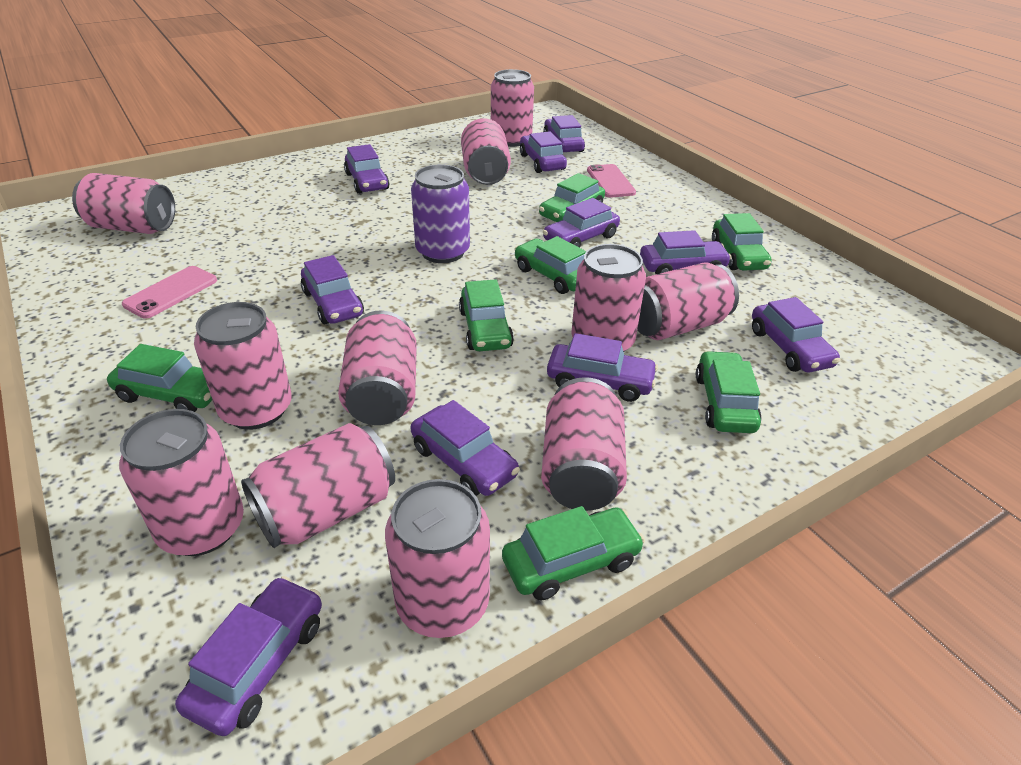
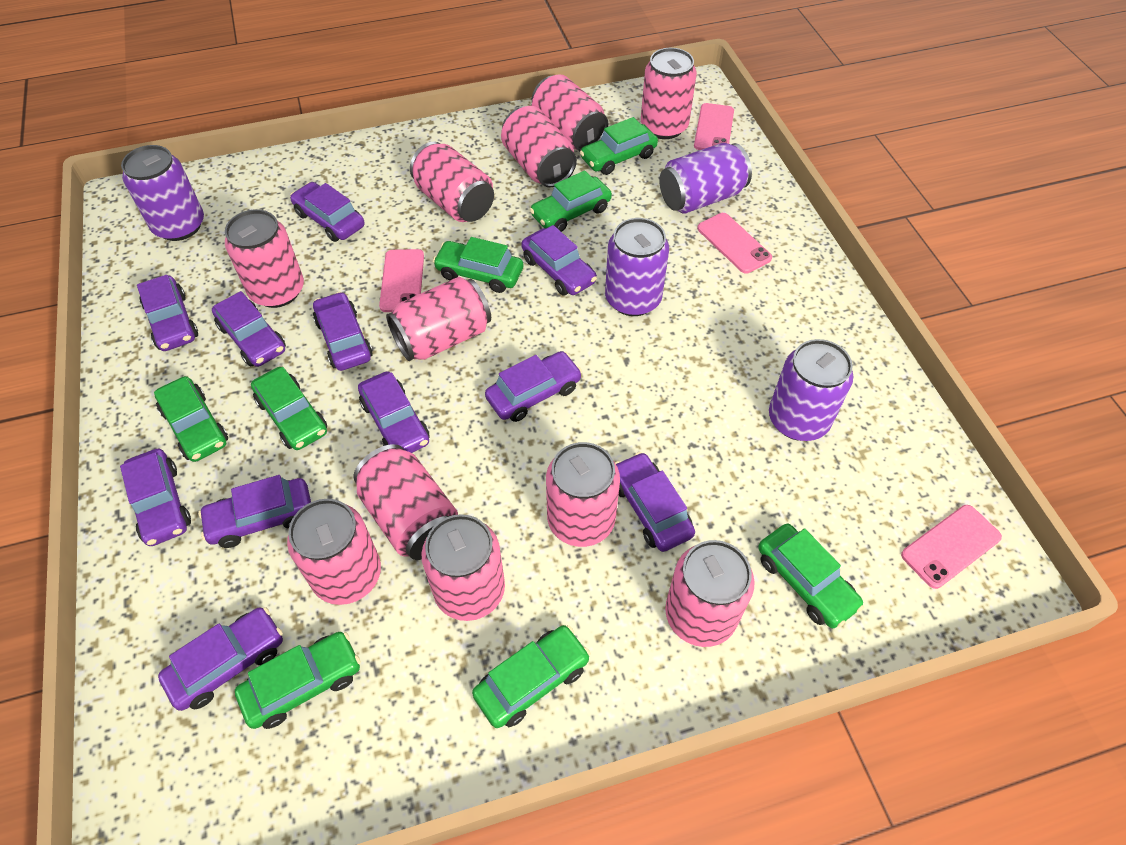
green car: 7 -> 8
pink phone: 2 -> 4
purple can: 1 -> 4
purple car: 10 -> 11

